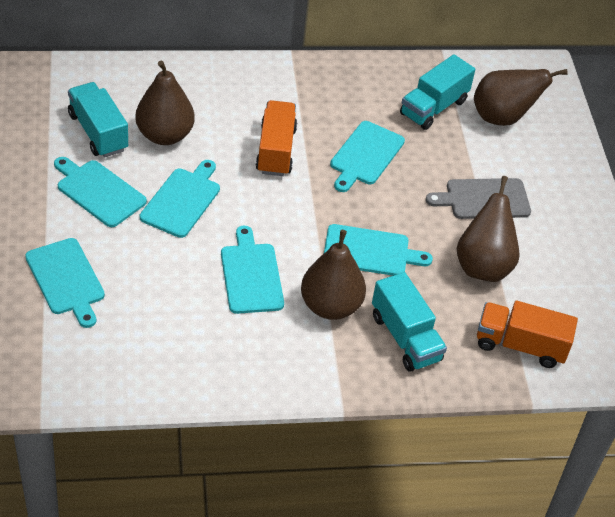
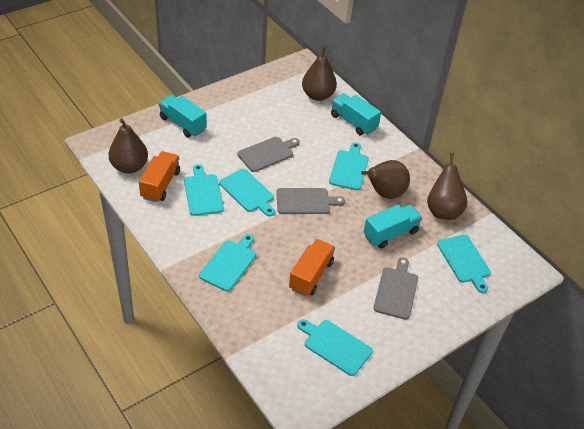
grey cutting board: 1 -> 3

